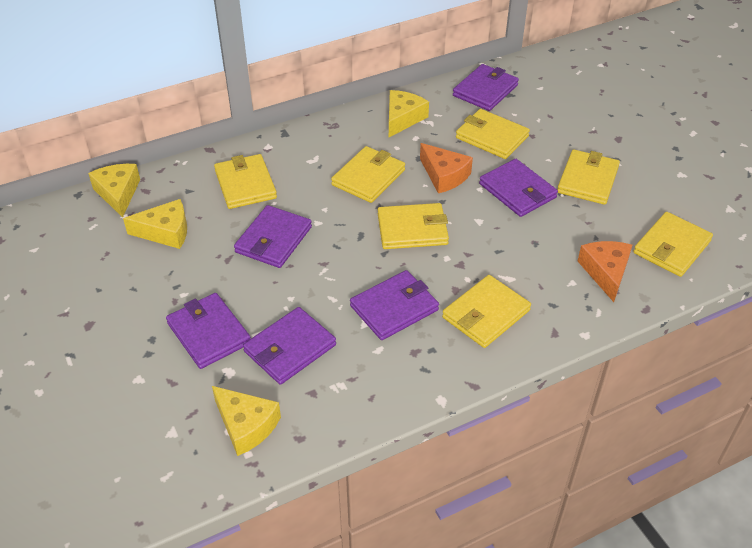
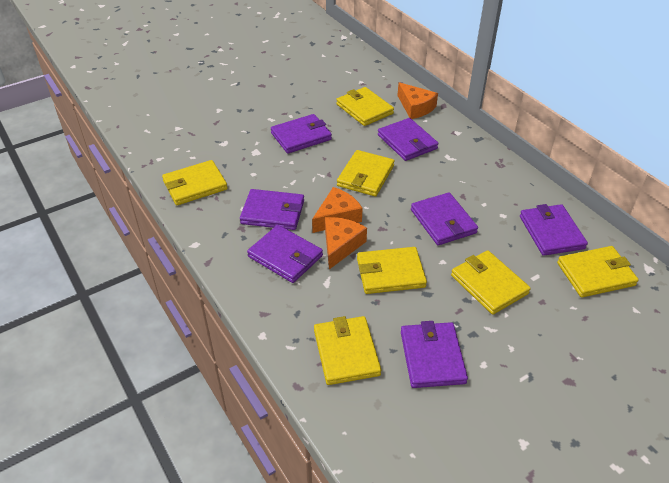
orange cheese: 2 -> 3
purple wallet: 6 -> 7
yellow cheese: 4 -> 0

